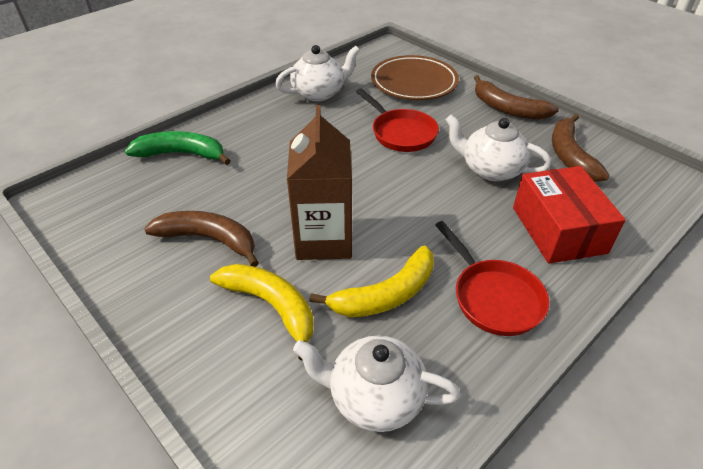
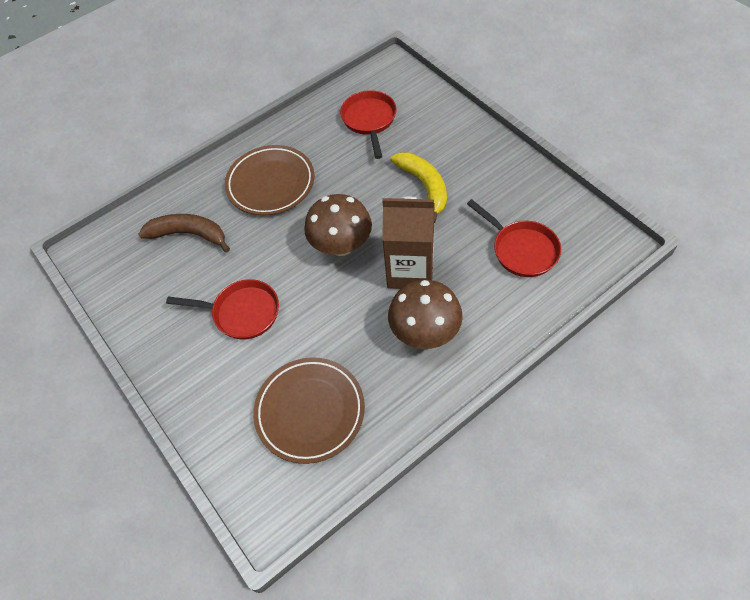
brown banana: 3 -> 1
brown mushroom: 0 -> 2
brown plate: 1 -> 2
green banana: 1 -> 0
red box: 1 -> 0
red pan: 2 -> 3
white teapot: 3 -> 0
yellow banana: 2 -> 1

